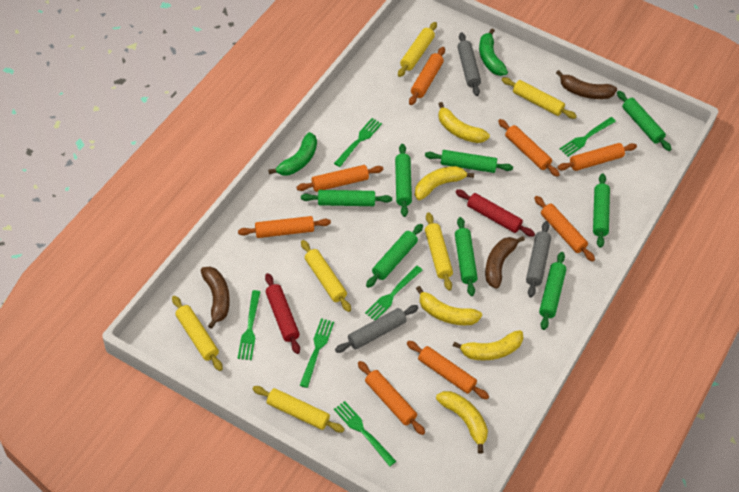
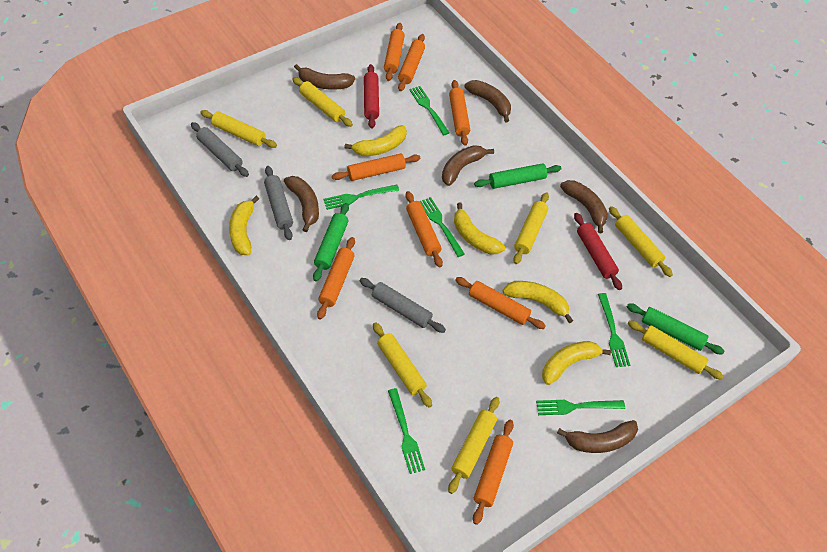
brown banana: 3 -> 6
green banana: 2 -> 0
green rolling pin: 8 -> 3
yellow rolling pin: 6 -> 7

